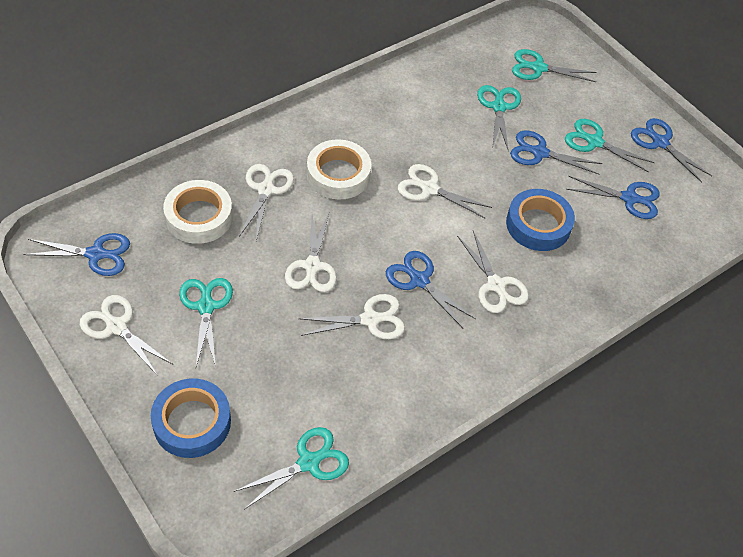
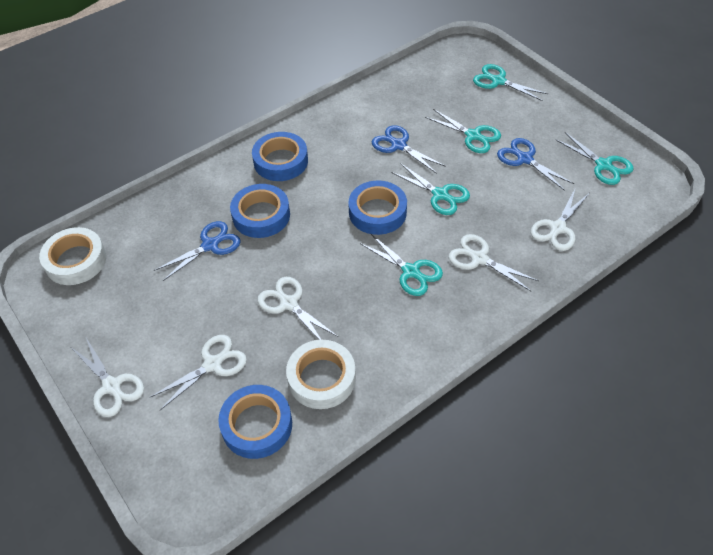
blue scissors: 5 -> 3
blue tape: 2 -> 4
white scissors: 6 -> 5

